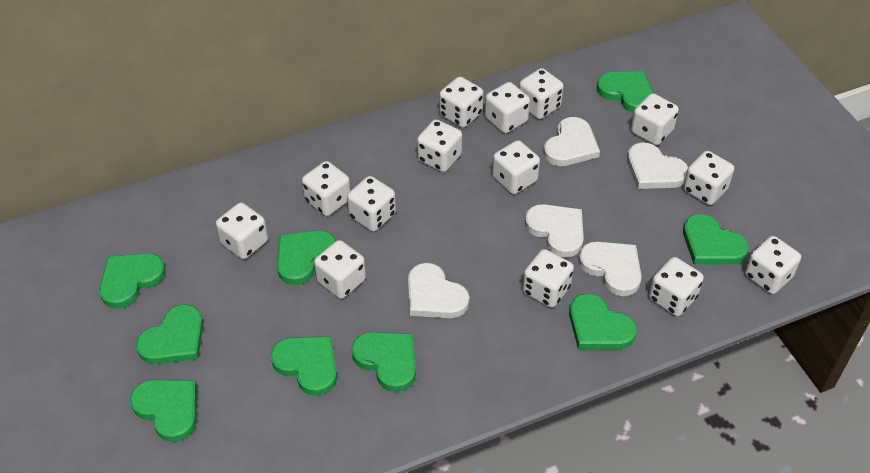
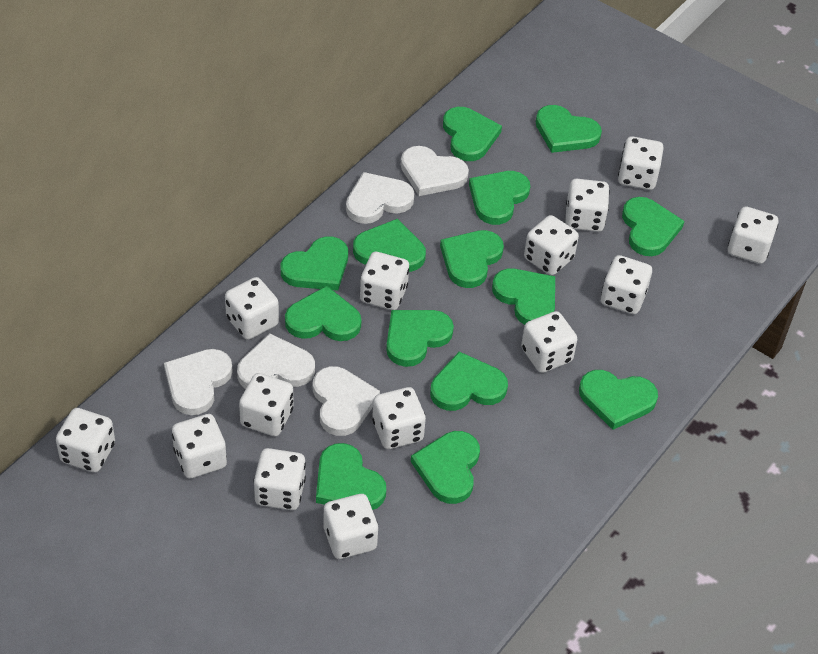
green heart: 9 -> 14

